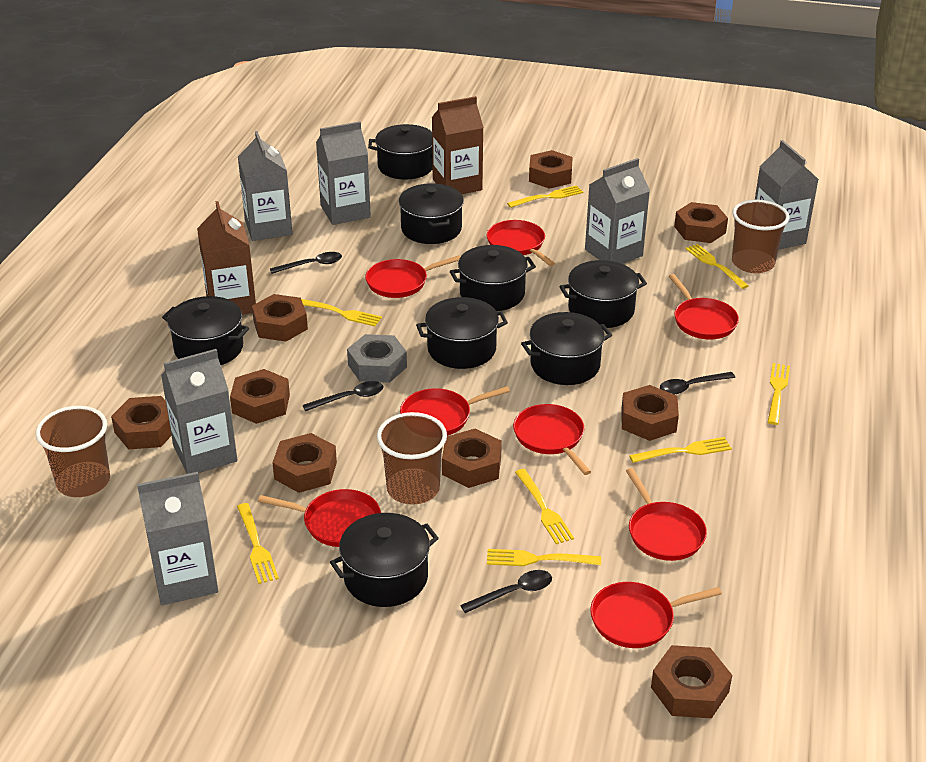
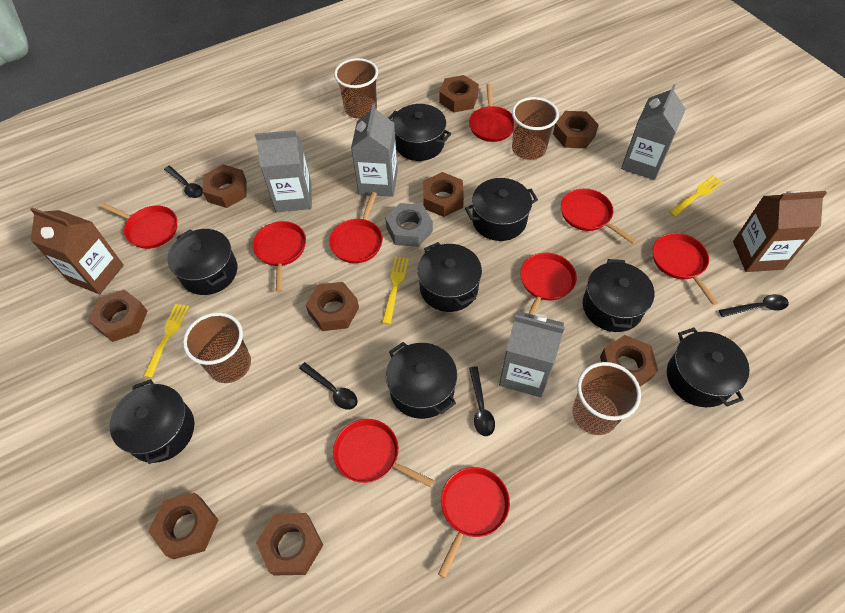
brown cup: 3 -> 4
grey carton: 6 -> 4
red pan: 8 -> 9
yellow fork: 8 -> 3

